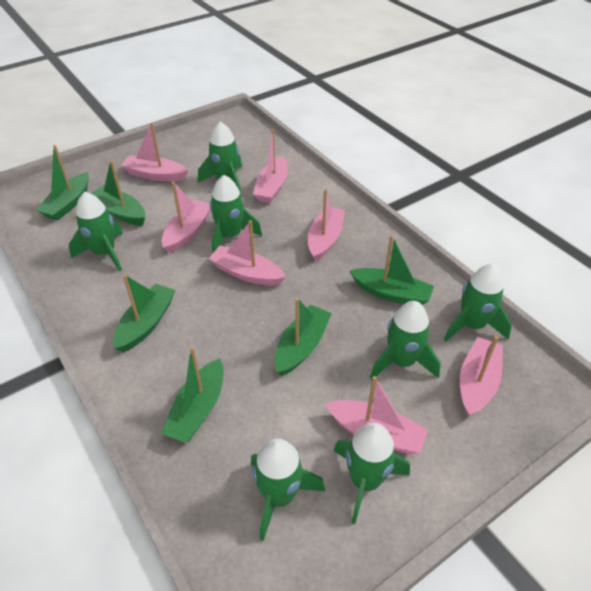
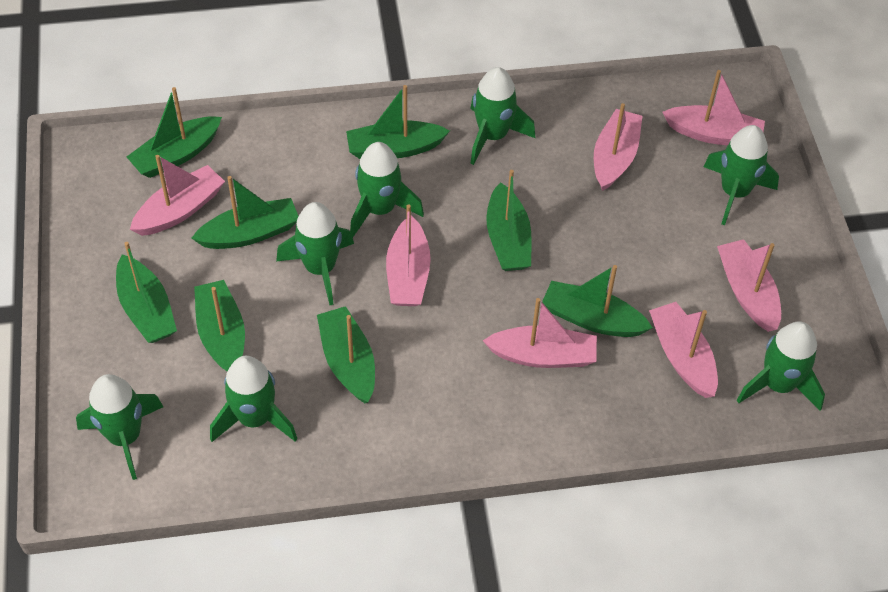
green boat: 6 -> 8

